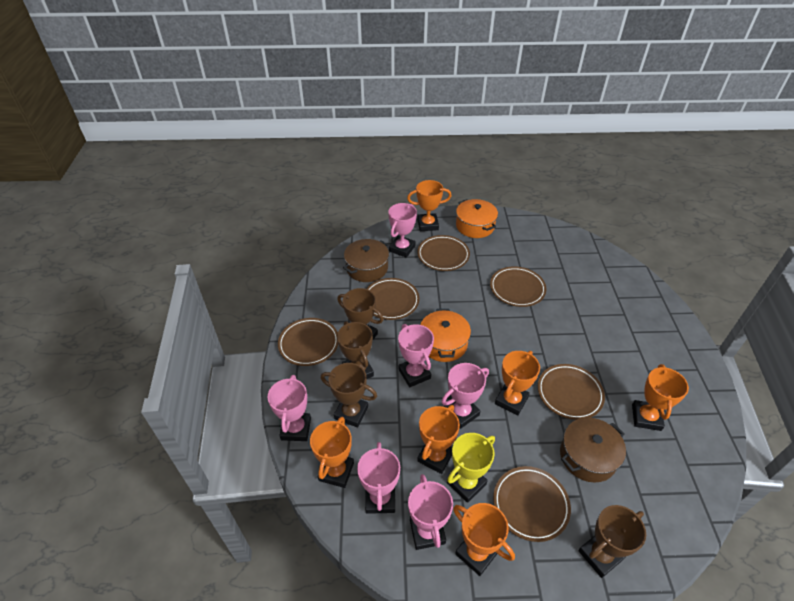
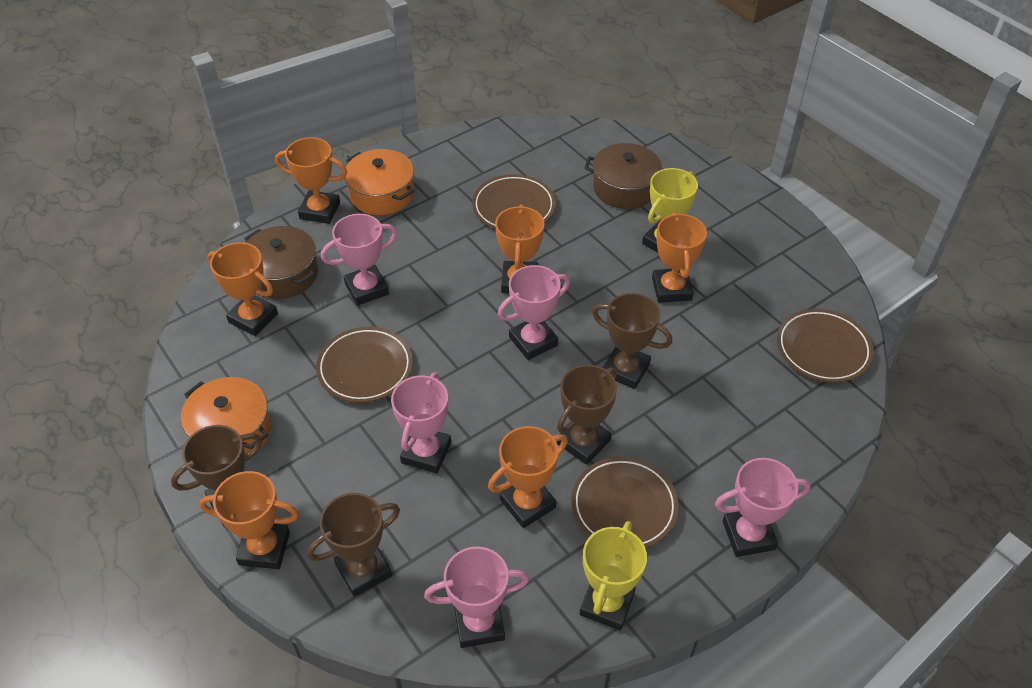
brown plate: 6 -> 4
pink trophy: 6 -> 5
yellow trophy: 1 -> 2

